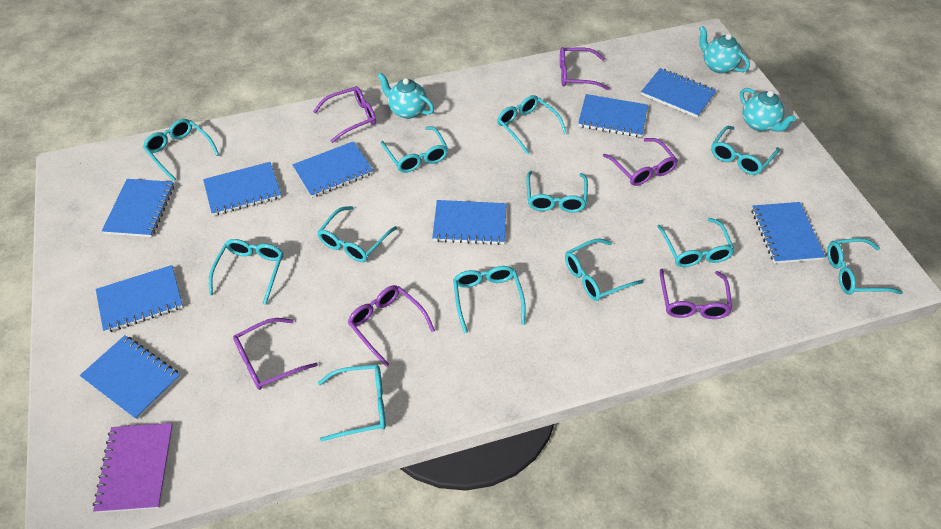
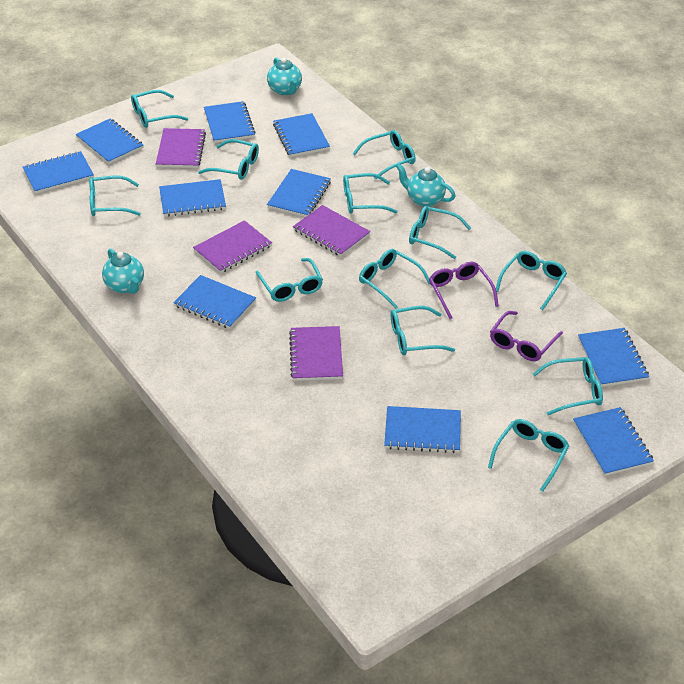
blue notebook: 9 -> 10
purple glasses: 6 -> 2
purple notebook: 1 -> 4

